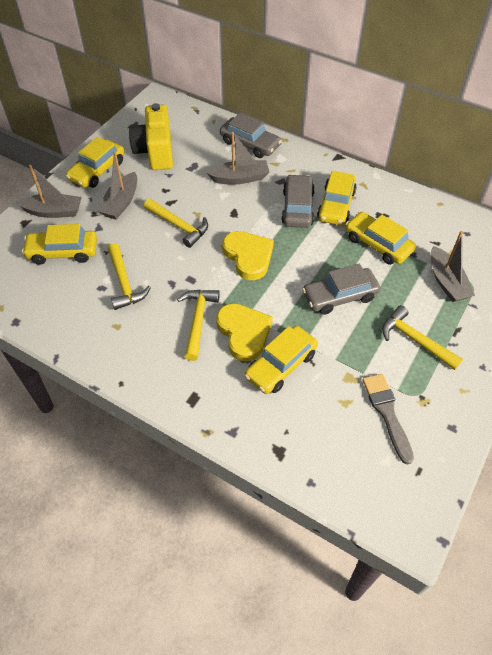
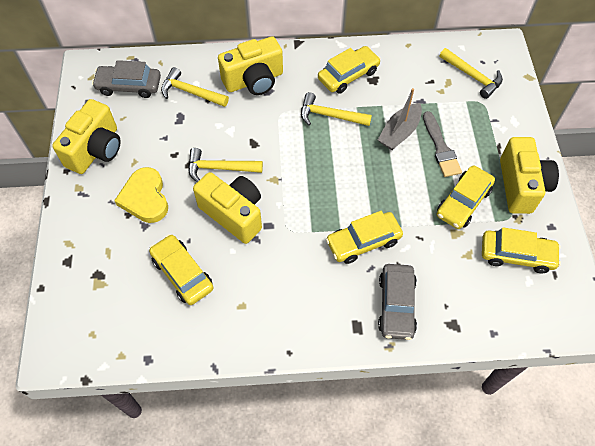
grey boat: 4 -> 1
grey car: 3 -> 2
yellow camera: 1 -> 4
yellow heart: 2 -> 1

